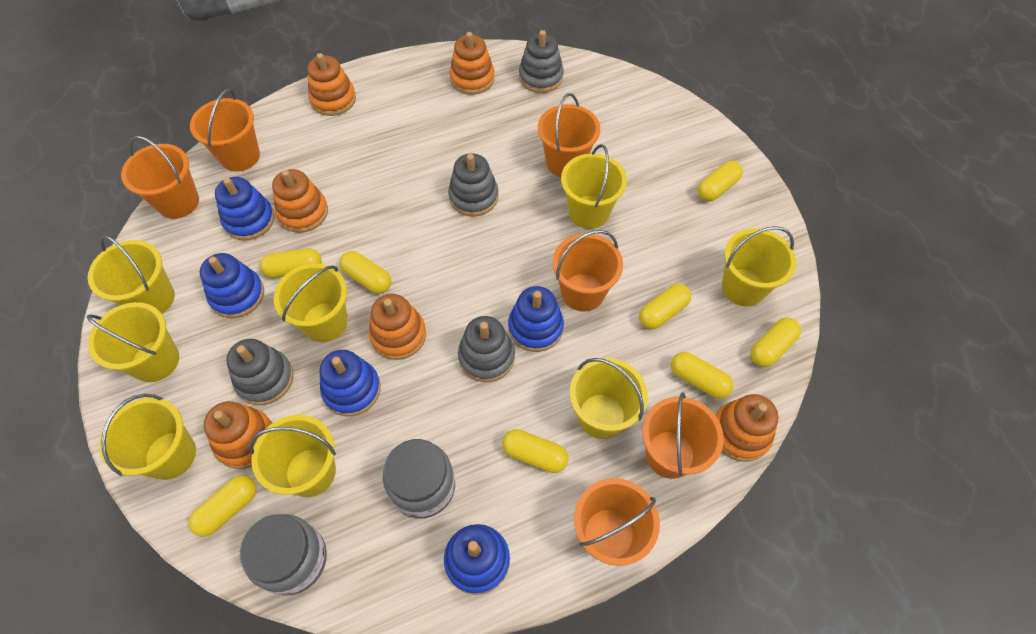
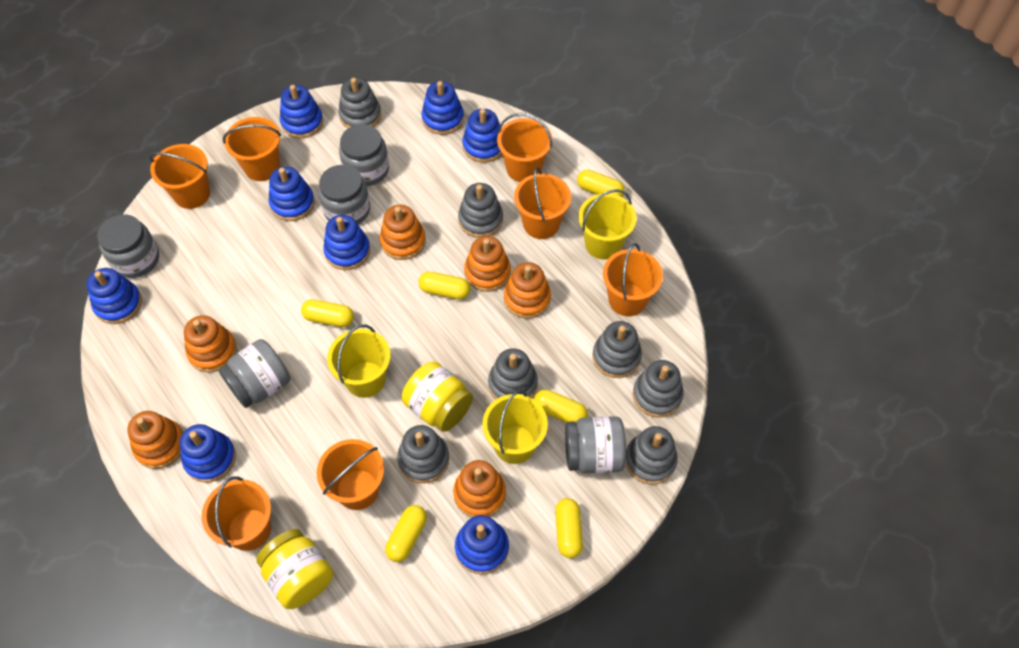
blue stacking toy: 5 -> 8
grey jar: 2 -> 5
grey stacking toy: 4 -> 7
orange bucket: 6 -> 7
yellow bucket: 8 -> 3
yellow capsule: 8 -> 6
yellow jar: 0 -> 2

